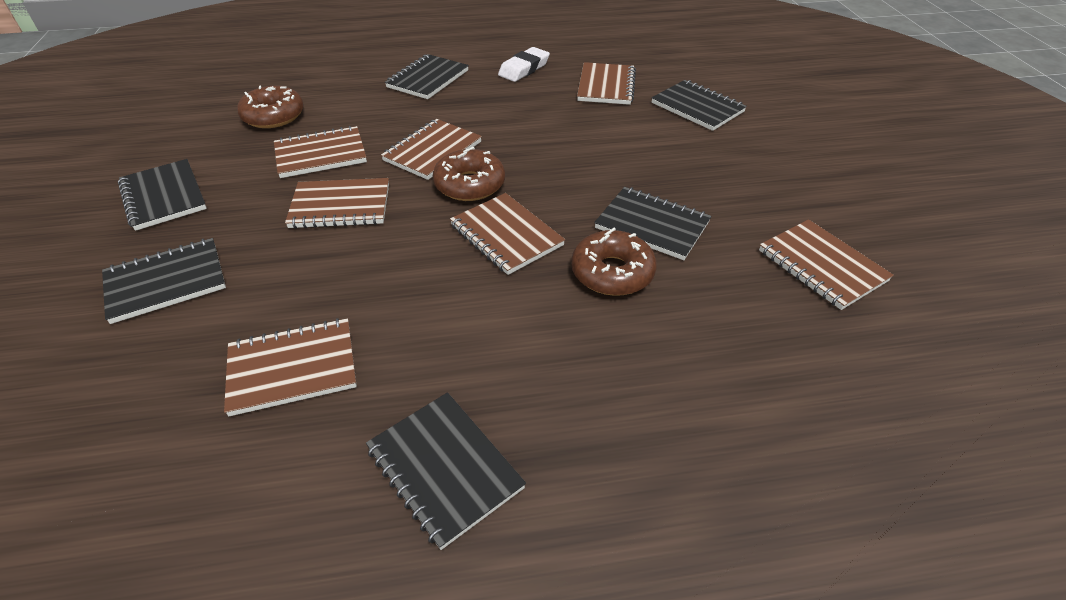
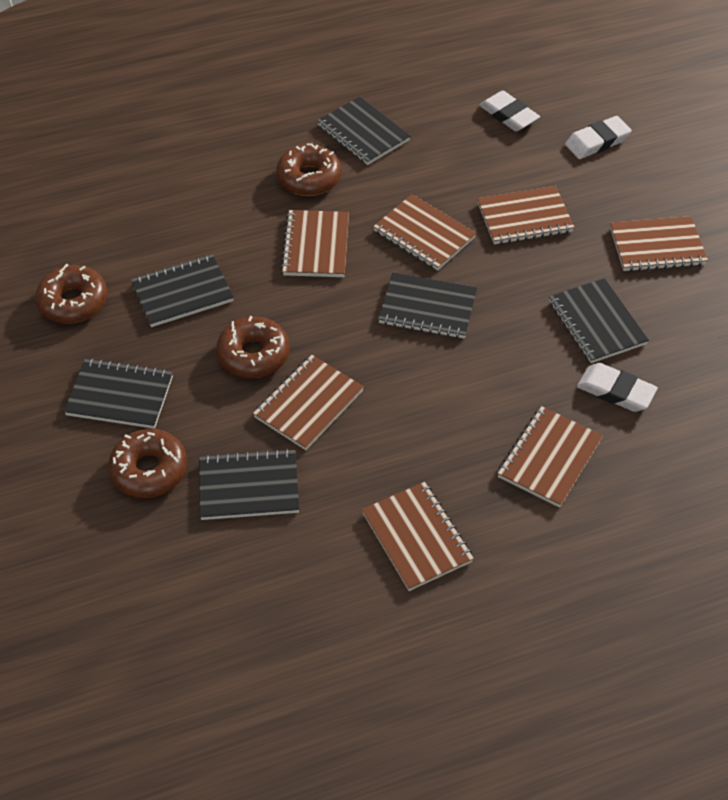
brown donut: 3 -> 4
white eraser: 1 -> 3

